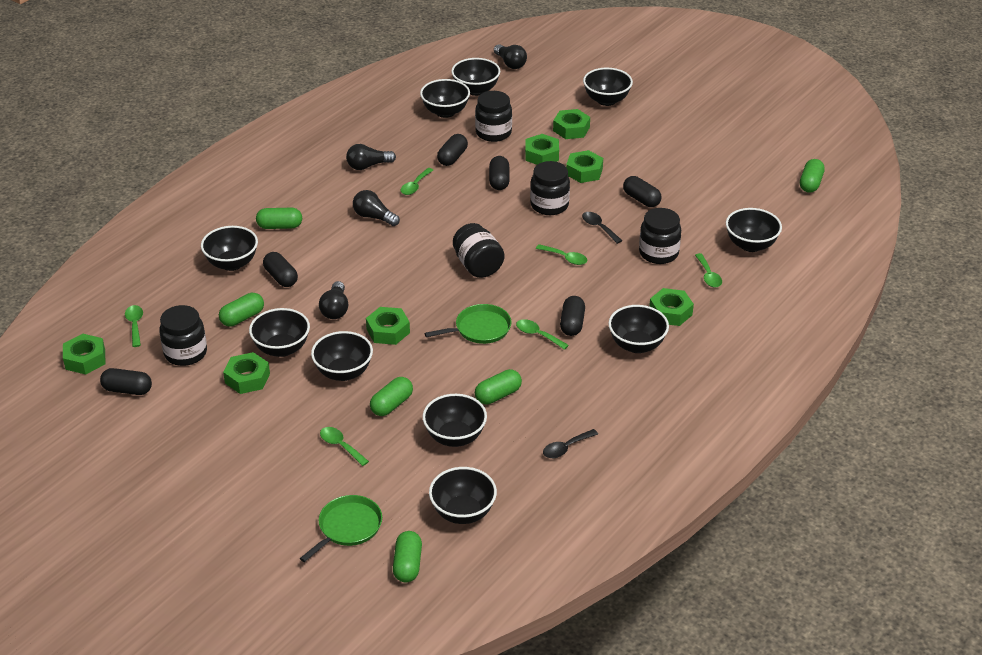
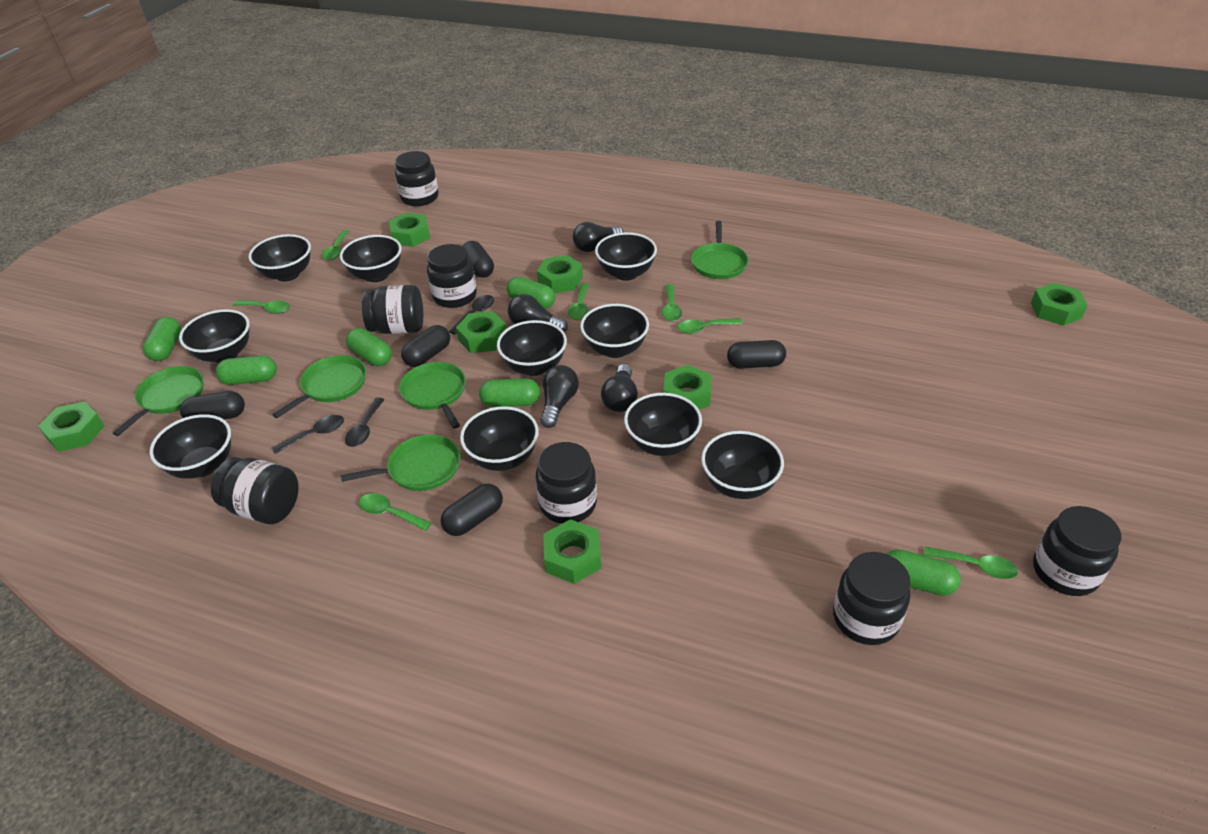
black capsule: 6 -> 5
black jar: 5 -> 7
black spoon: 2 -> 3
green pan: 2 -> 5
green spoon: 6 -> 7

